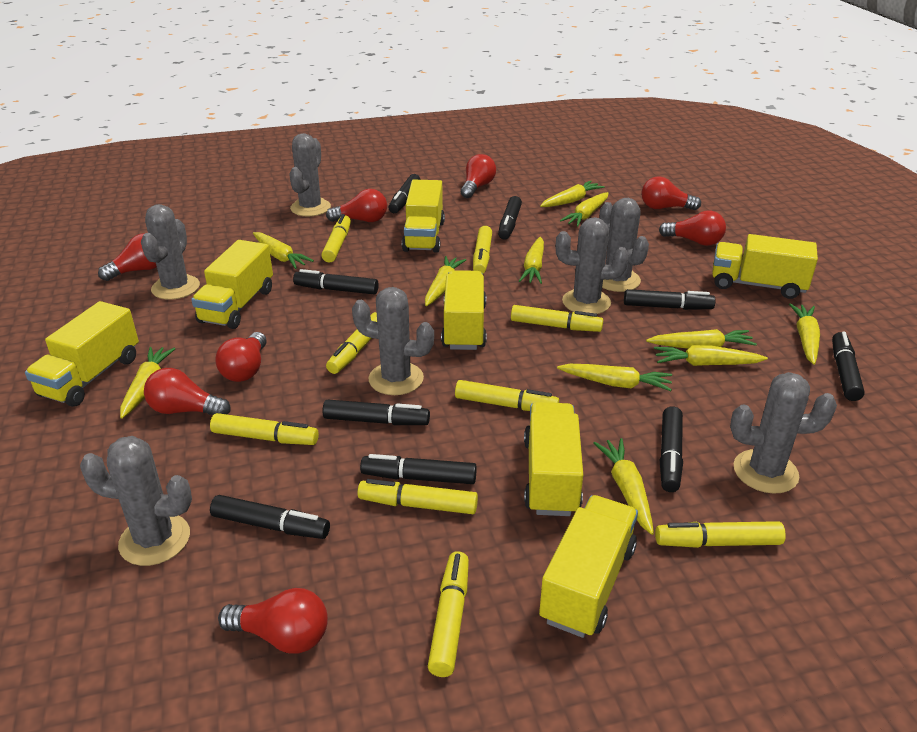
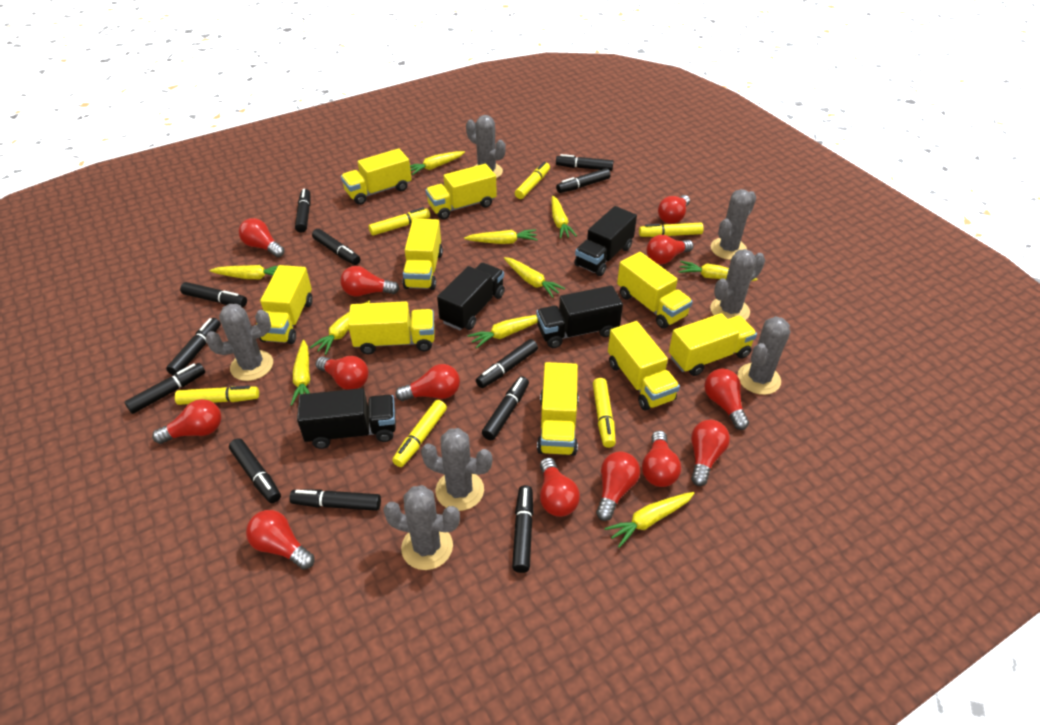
black marker: 9 -> 12
black truck: 0 -> 4
red light bulb: 8 -> 13
yellow carrot: 11 -> 10
yellow marker: 9 -> 6
yellow truck: 7 -> 9

